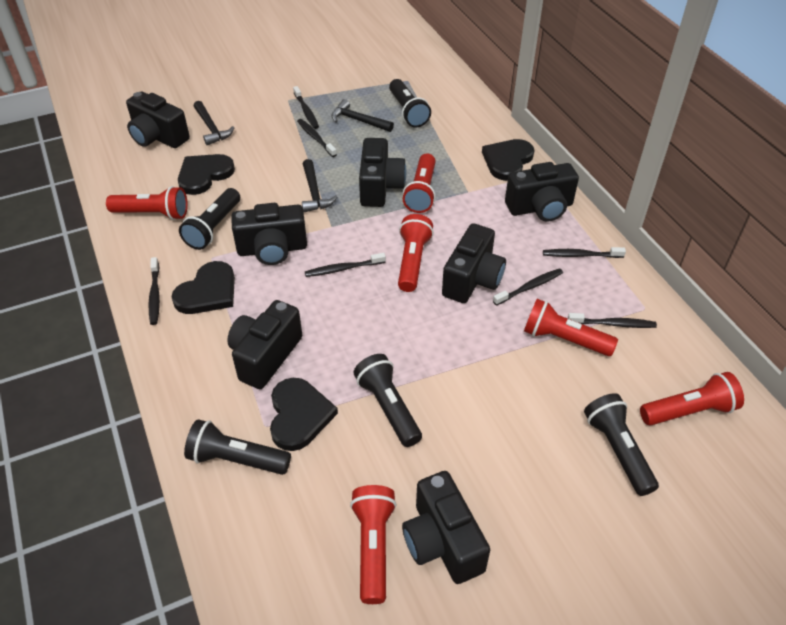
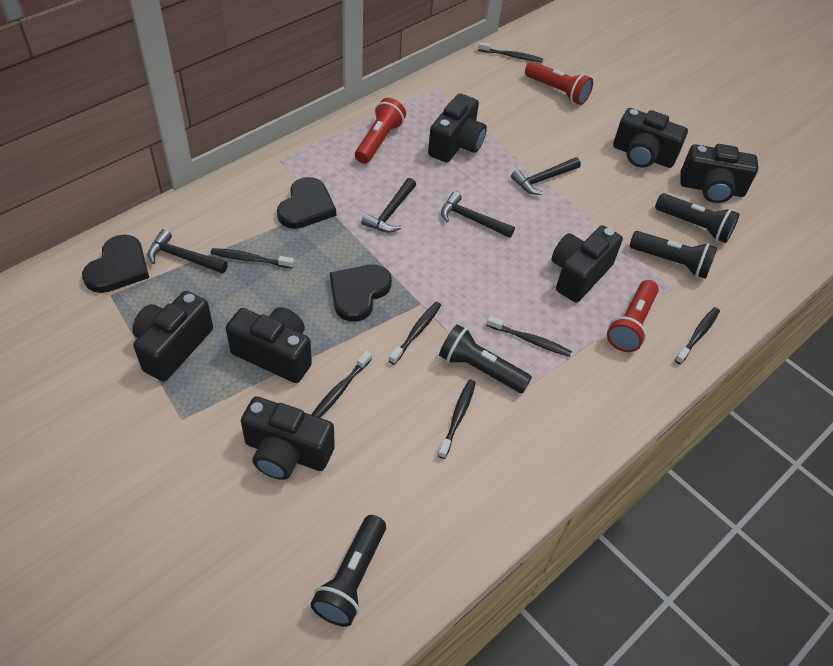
black flashlight: 5 -> 4
black hammer: 3 -> 4
black heart: 4 -> 3
red flashlight: 6 -> 3

